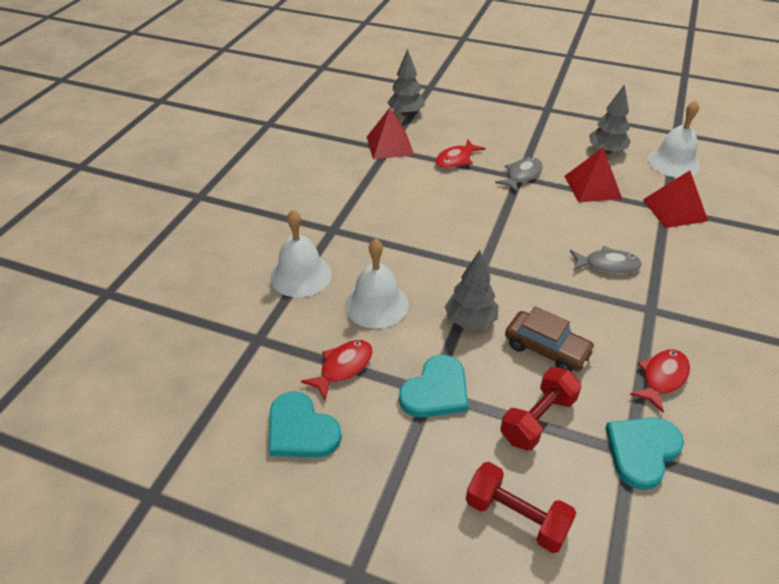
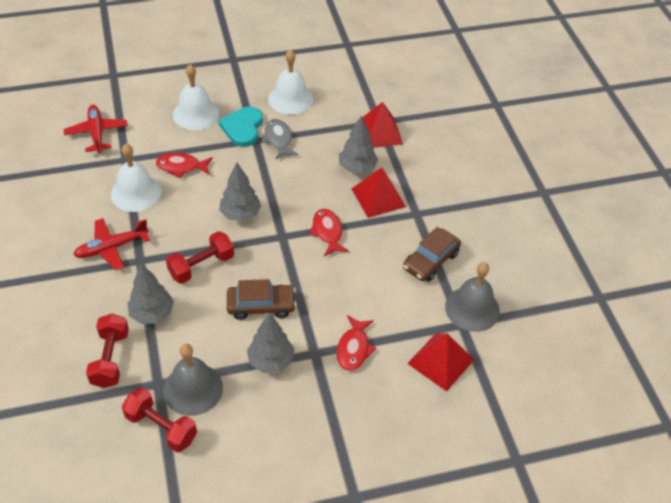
brown car: 1 -> 2
grey bell: 0 -> 2
grey fish: 2 -> 1
grey tree: 3 -> 4
red dumbbell: 2 -> 3
red plane: 0 -> 2
turquoise heart: 3 -> 1

